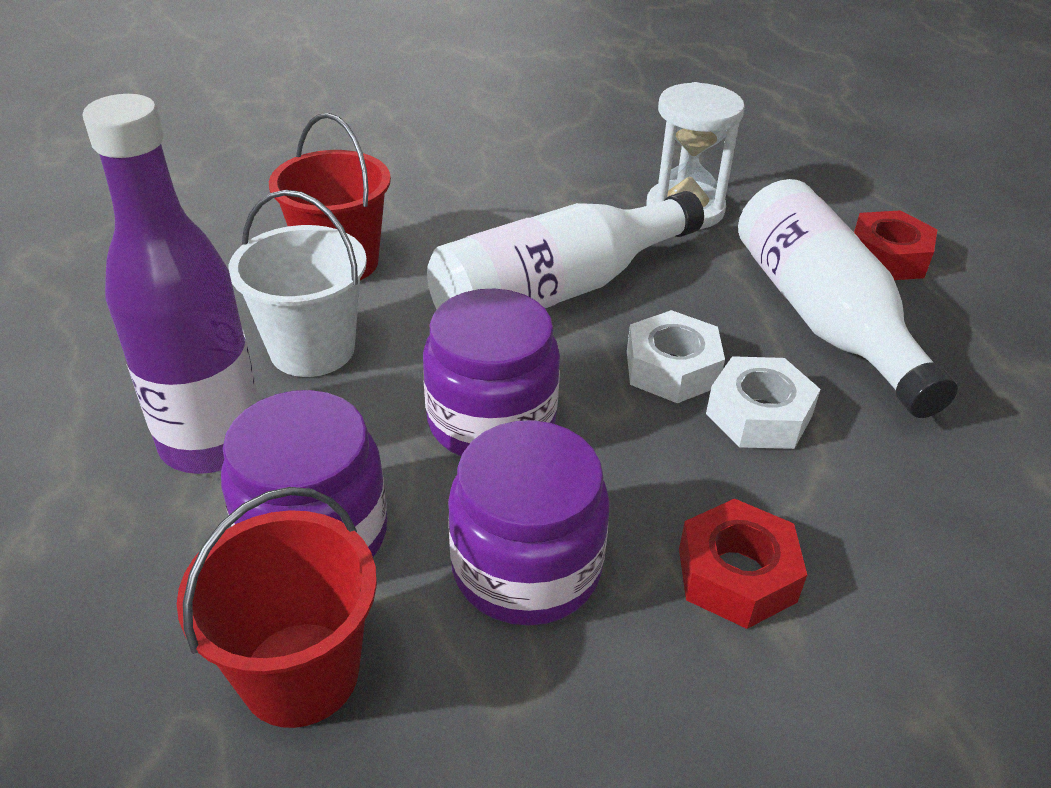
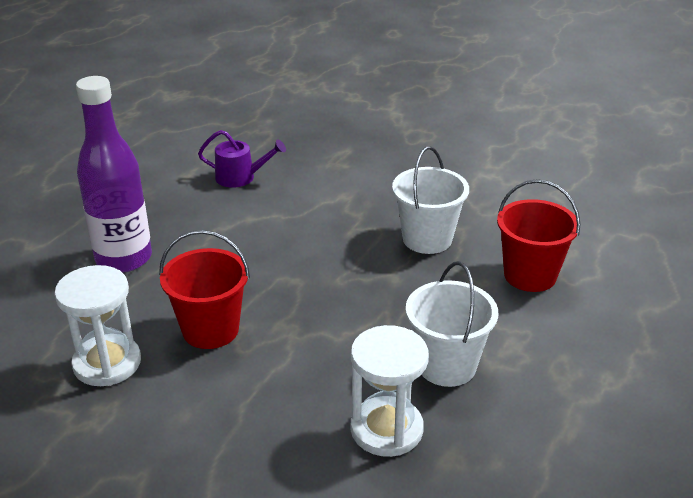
purple jar: 3 -> 0
purple watering can: 0 -> 1
red nut: 2 -> 0
white bottle: 2 -> 0
white bucket: 1 -> 2
white hourglass: 1 -> 2
white nut: 2 -> 0

